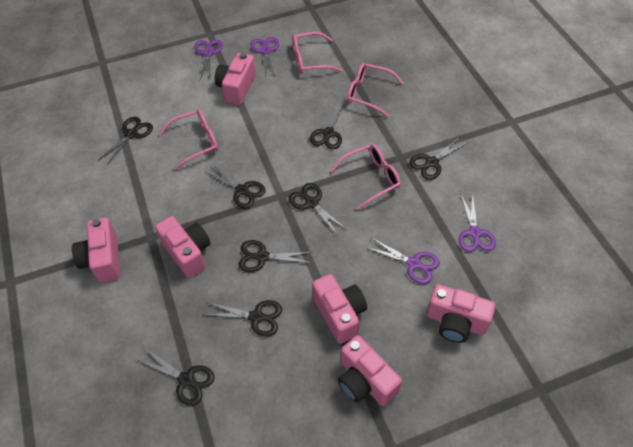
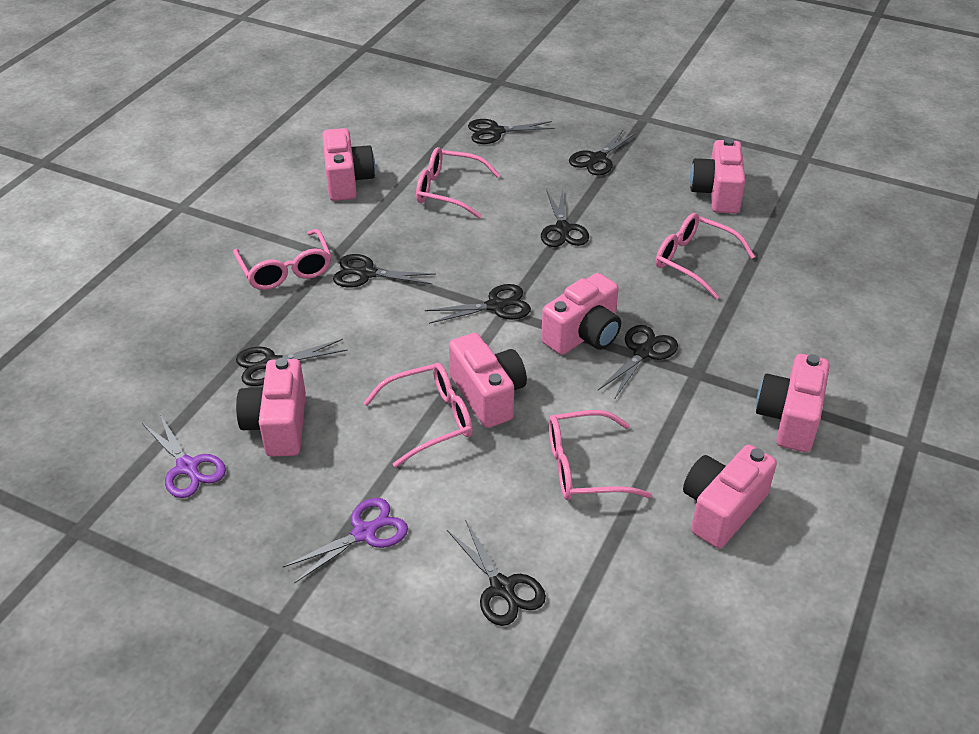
pink camera: 6 -> 7
pink glasses: 4 -> 5
purple scissors: 4 -> 2

